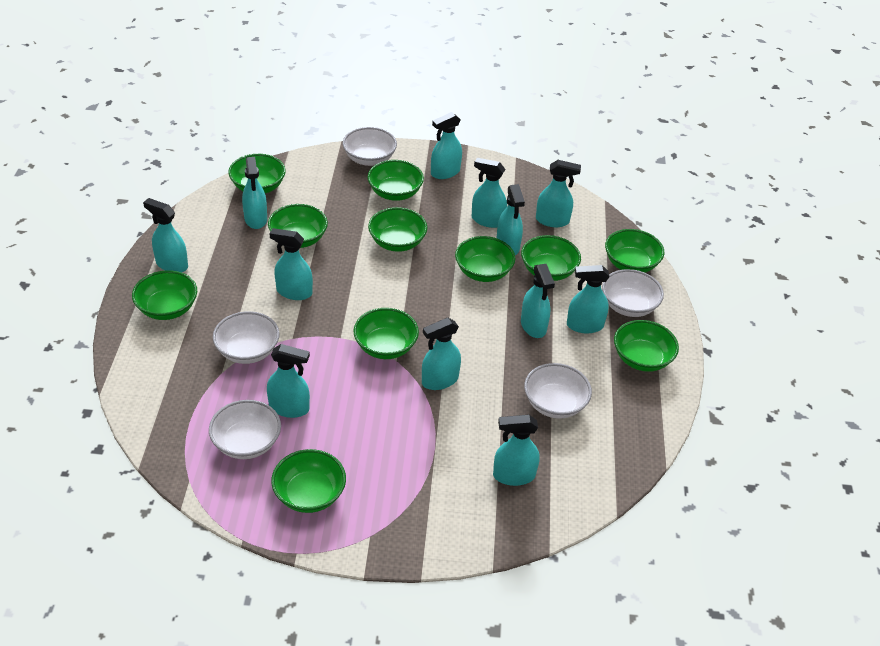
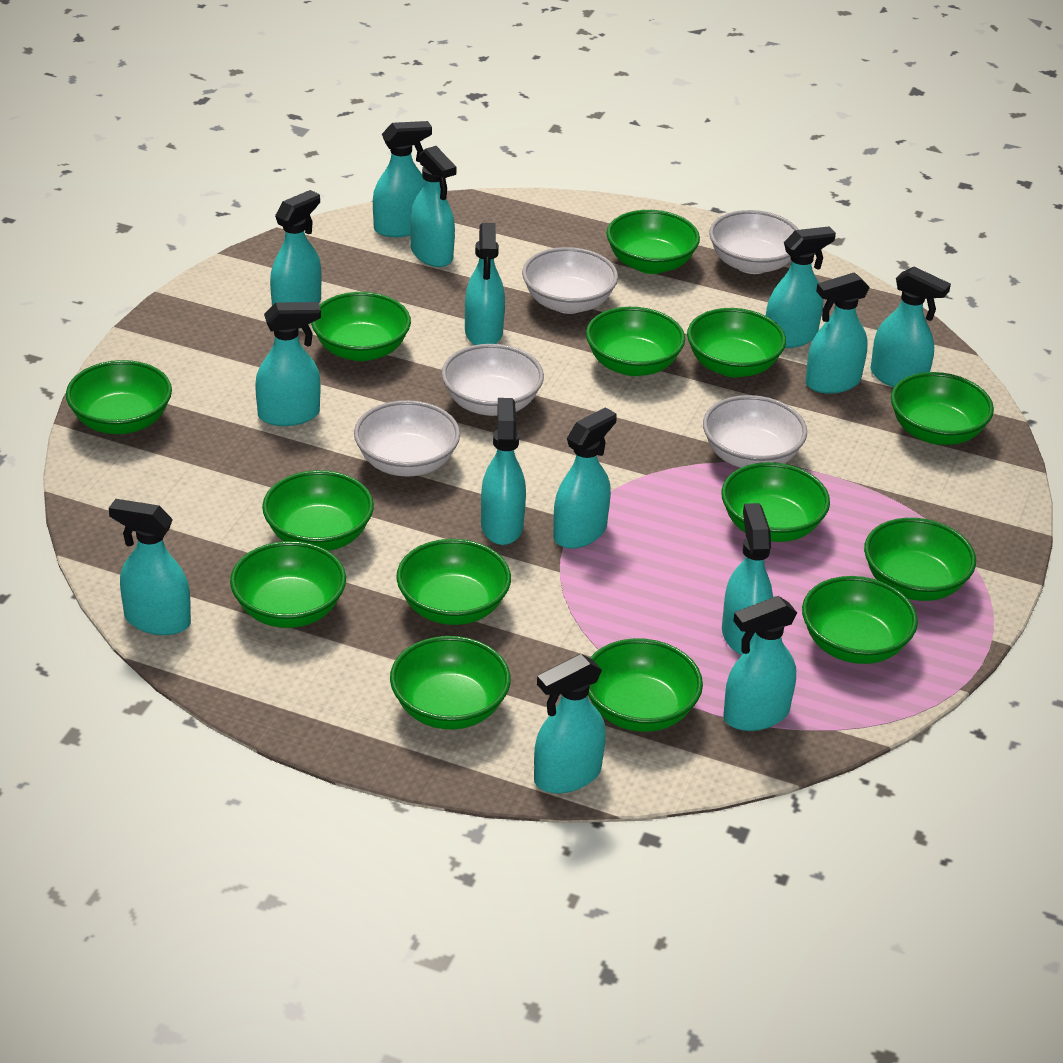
green bowl: 11 -> 14
turquoise spray bottle: 12 -> 14

